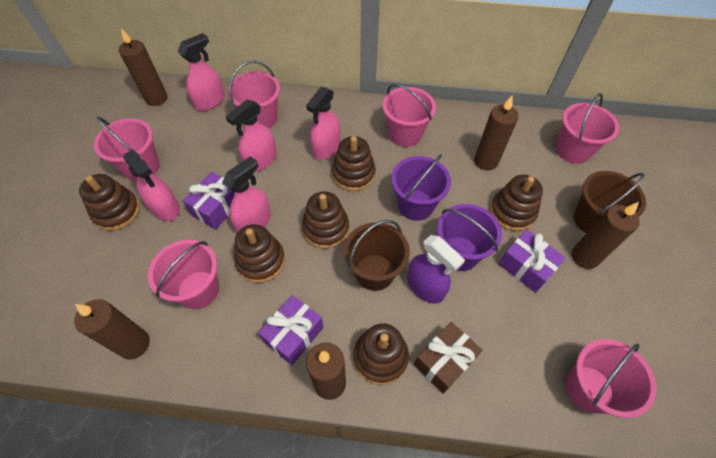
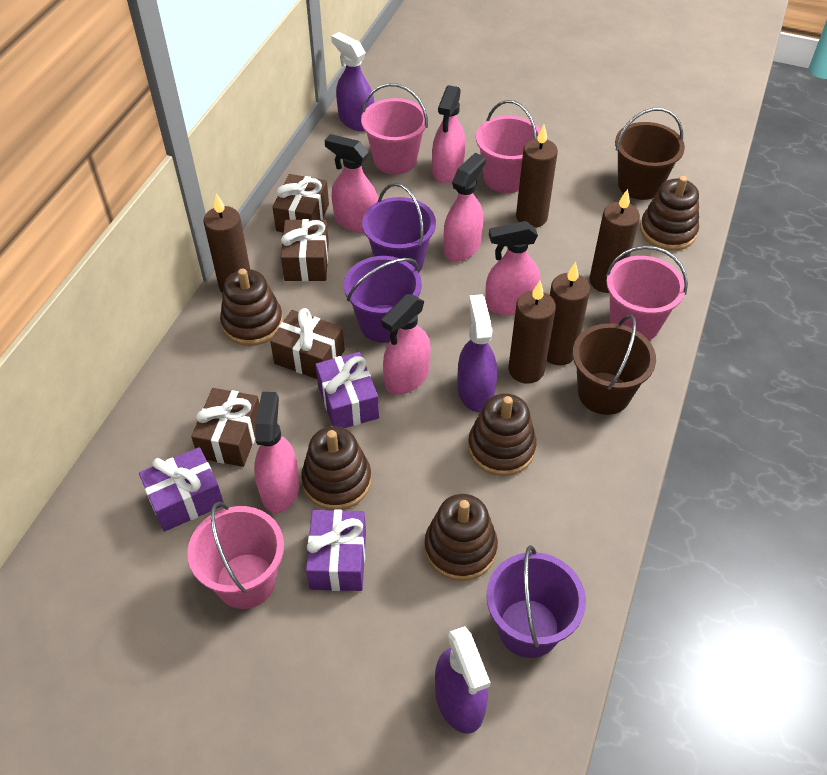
brown gift: 1 -> 4
brown stacking toy: 6 -> 5
pink bucket: 6 -> 4
pink spray bottle: 5 -> 6
purple bucket: 2 -> 3
purple spray bottle: 1 -> 3

